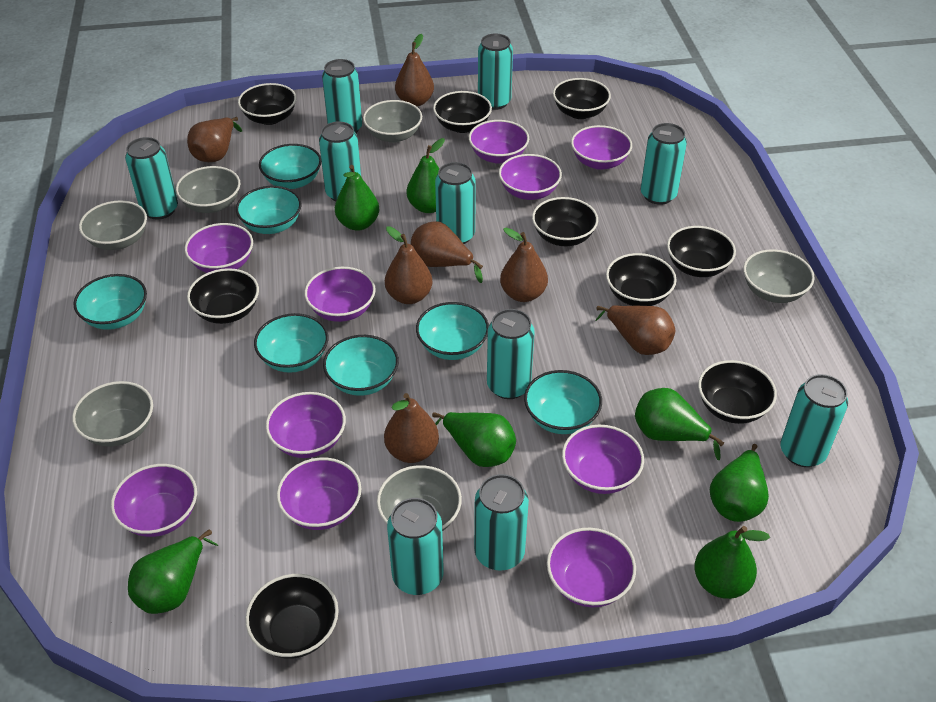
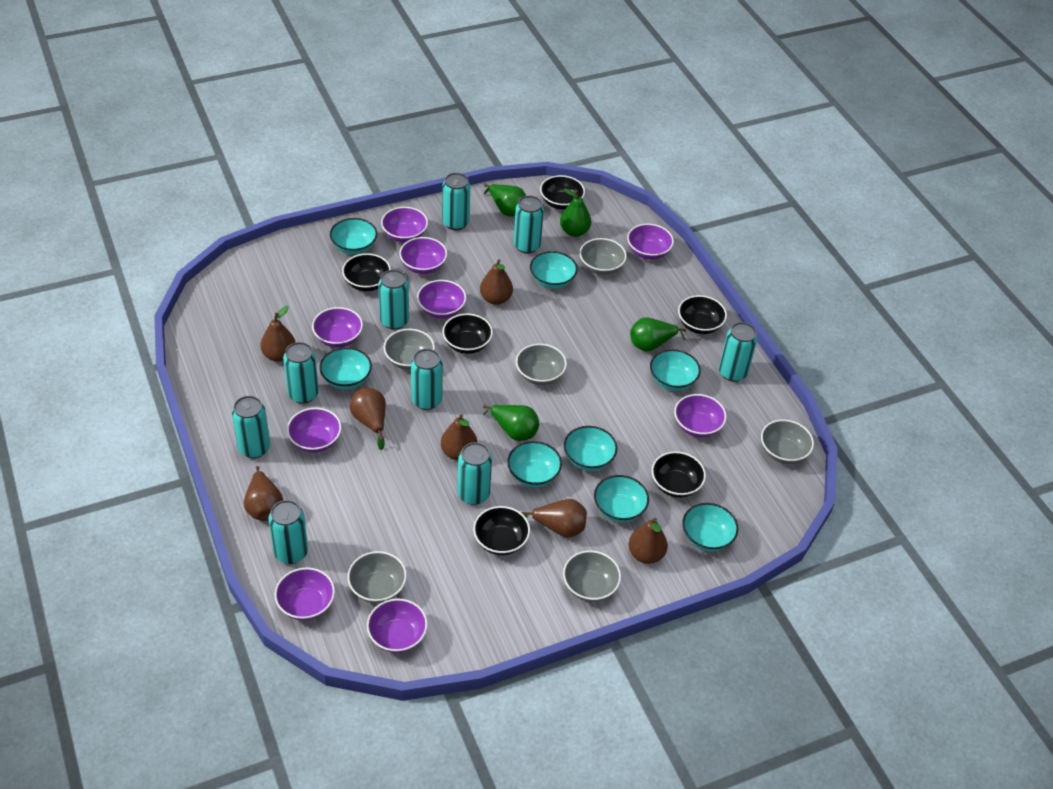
black bowl: 9 -> 6
green pear: 7 -> 4
purple bowl: 10 -> 9
turquoise bowl: 7 -> 8
turquoise can: 10 -> 9

